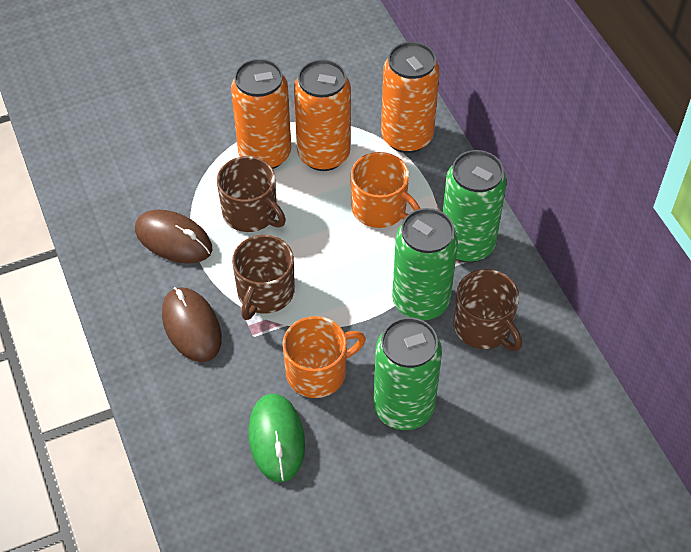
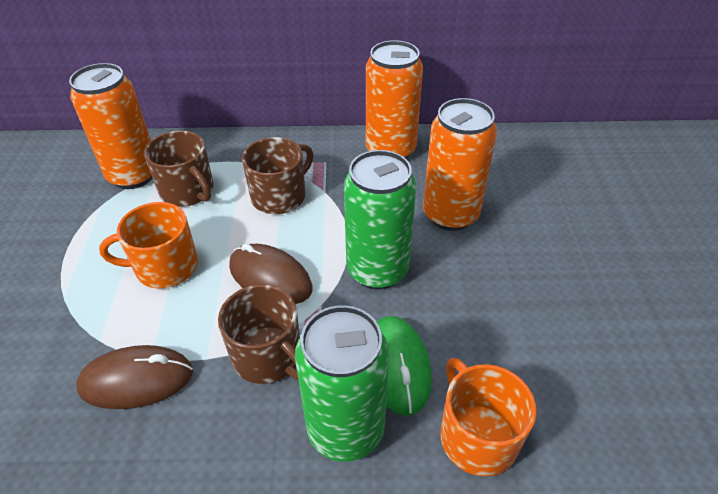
green can: 3 -> 2

